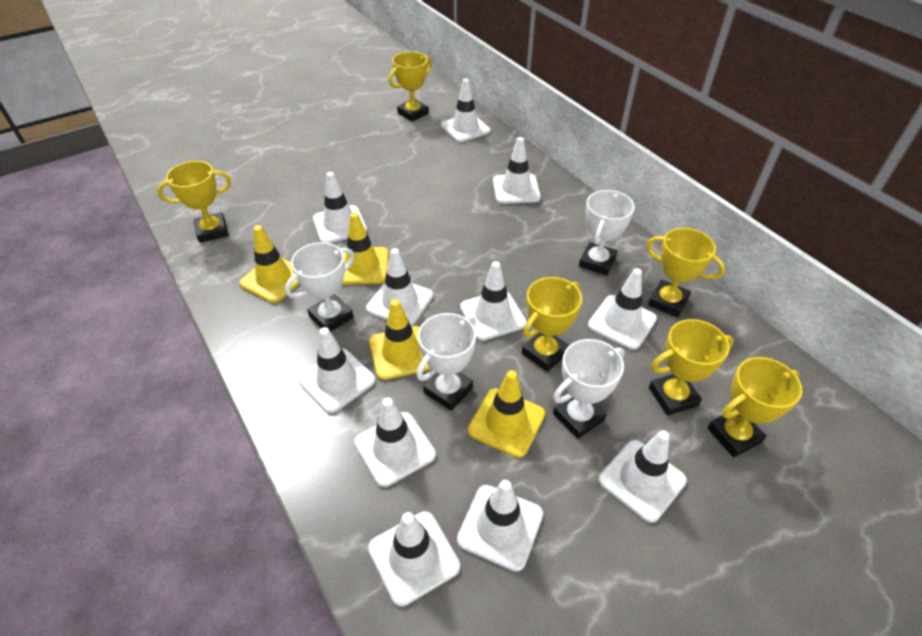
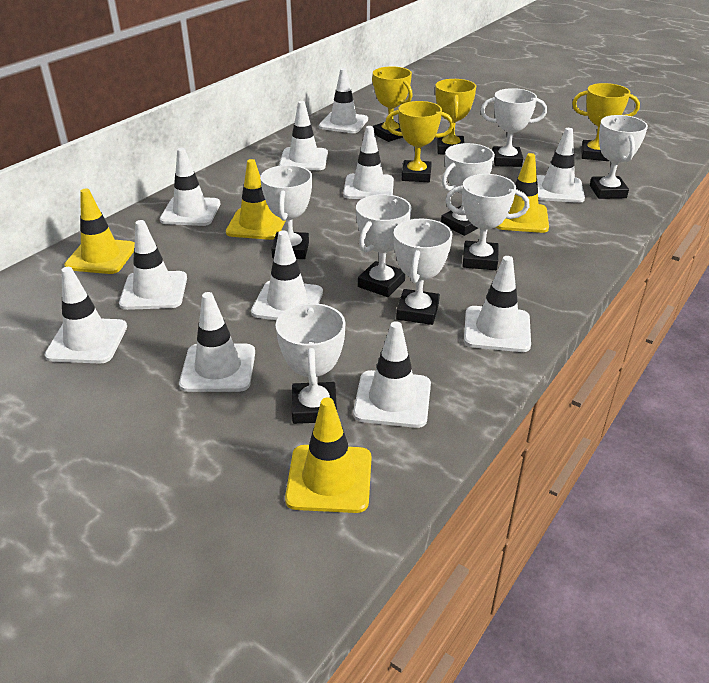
white trophy: 4 -> 8
yellow trophy: 6 -> 4

